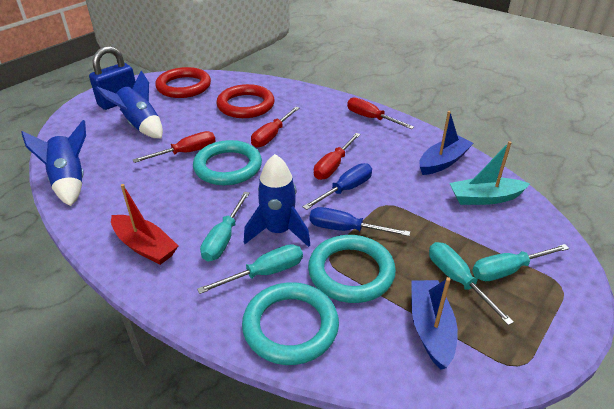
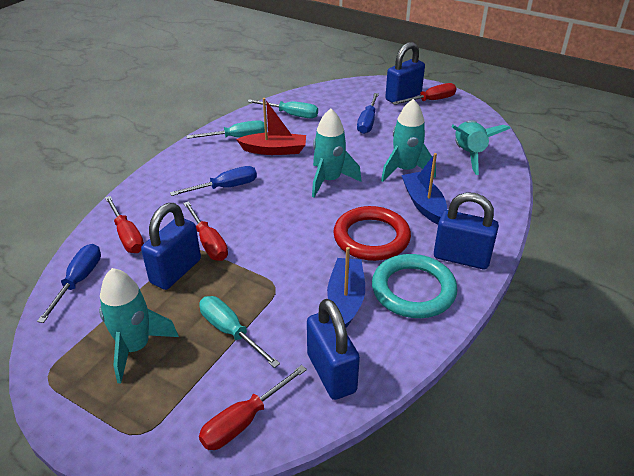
blue padlock: 1 -> 4
blue rocket: 3 -> 0
blue screwdriver: 2 -> 3
red ring: 2 -> 1
turquoise boat: 1 -> 0
turquoise ring: 3 -> 1
turquoise rocket: 0 -> 4
turquoise screwdriver: 4 -> 3

